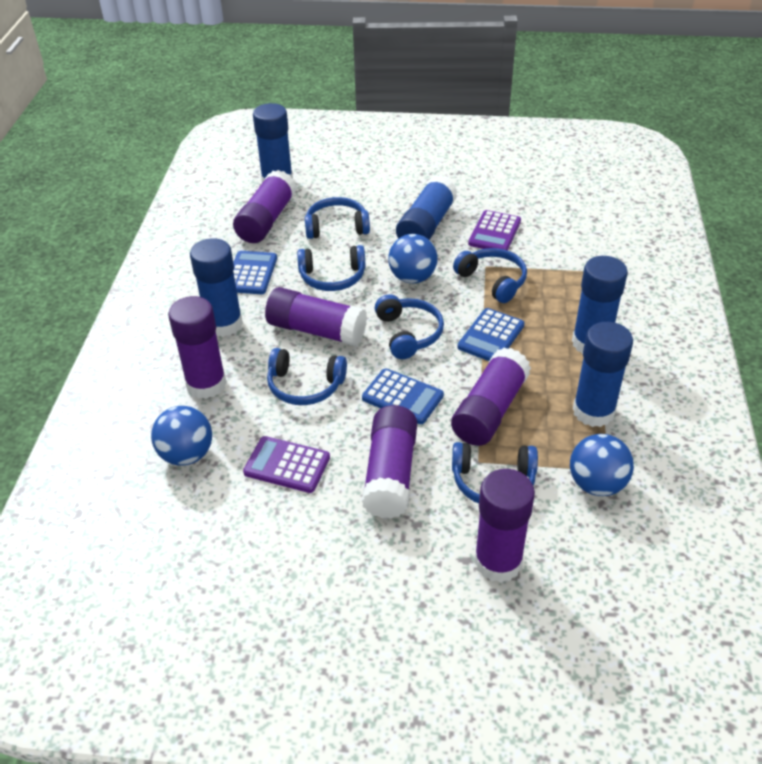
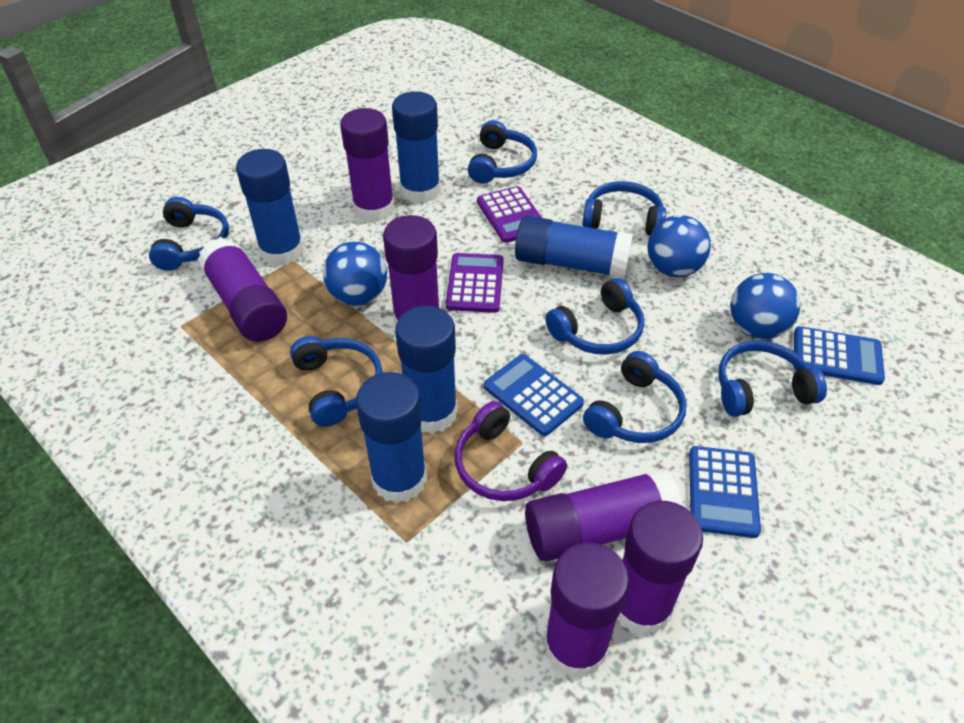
blue headphones: 6 -> 7
purple headphones: 0 -> 1

